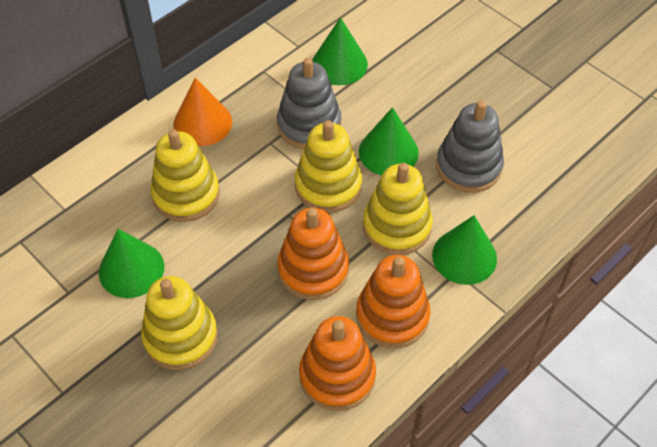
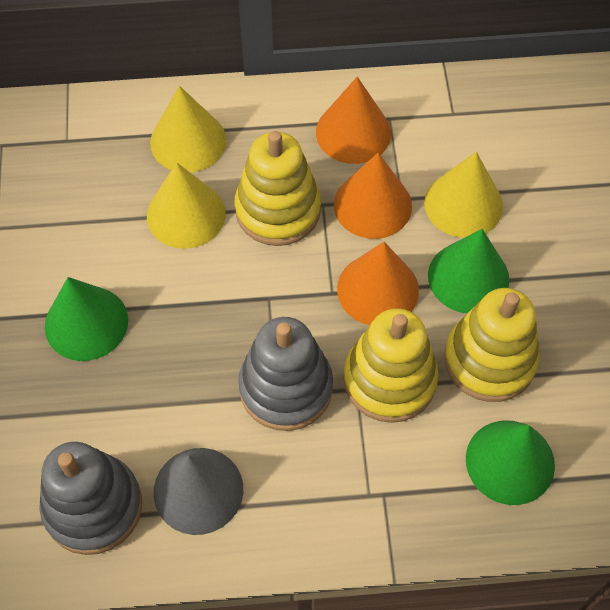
green cone: 4 -> 3
grey cone: 0 -> 1
orange cone: 1 -> 3
orange stacking toy: 3 -> 0
yellow cone: 0 -> 3
yellow stacking toy: 4 -> 3

